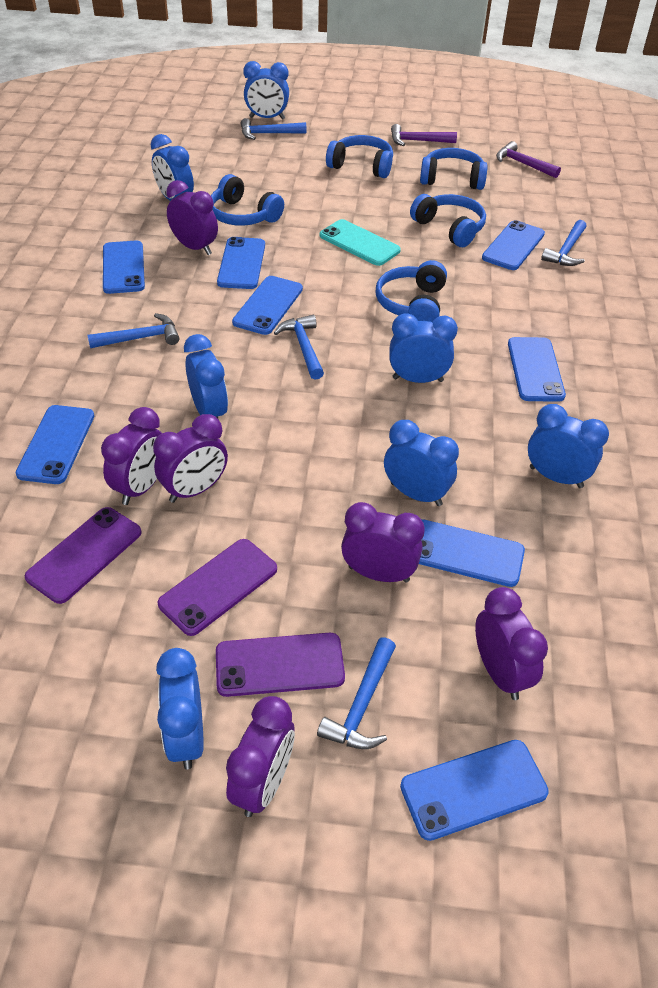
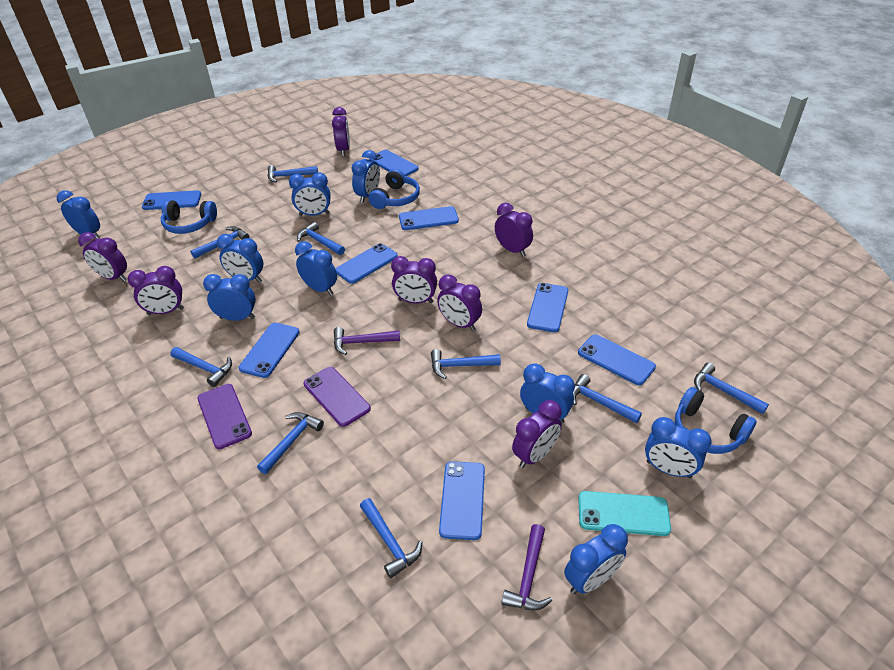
blue clock: 7 -> 9
blue hammer: 5 -> 9
blue headphones: 5 -> 3
purple clock: 6 -> 7
purple phone: 3 -> 2

